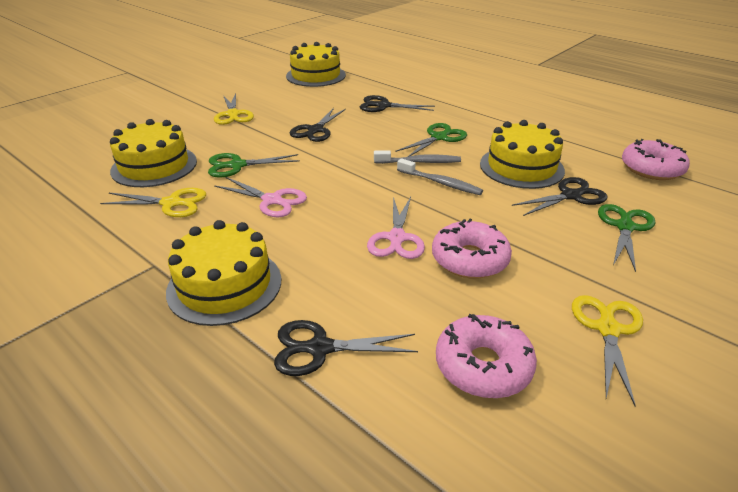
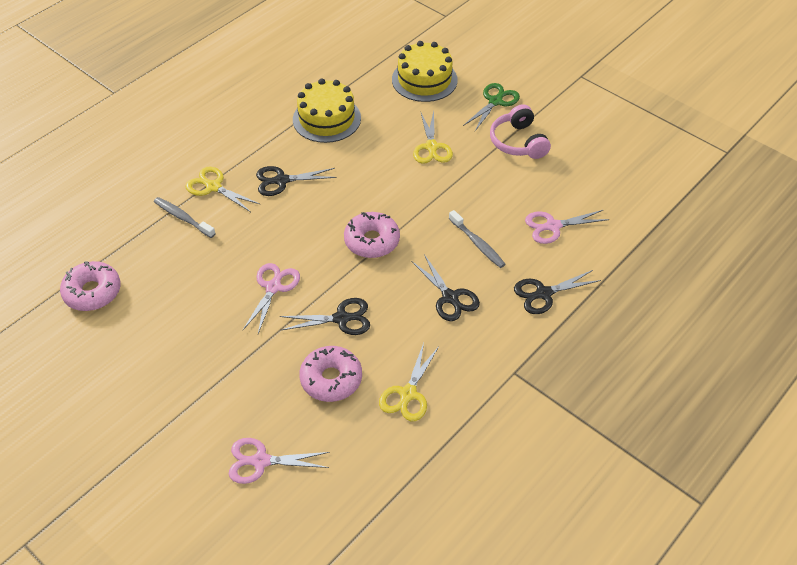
green scissors: 3 -> 1
pink headphones: 0 -> 1
pink scissors: 2 -> 3
yellow cake: 4 -> 2

